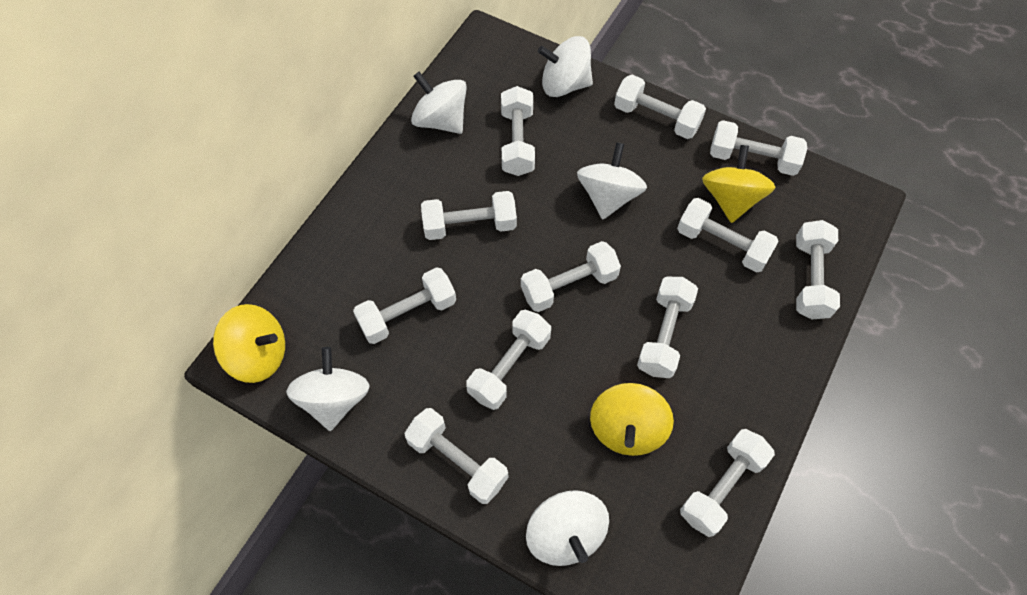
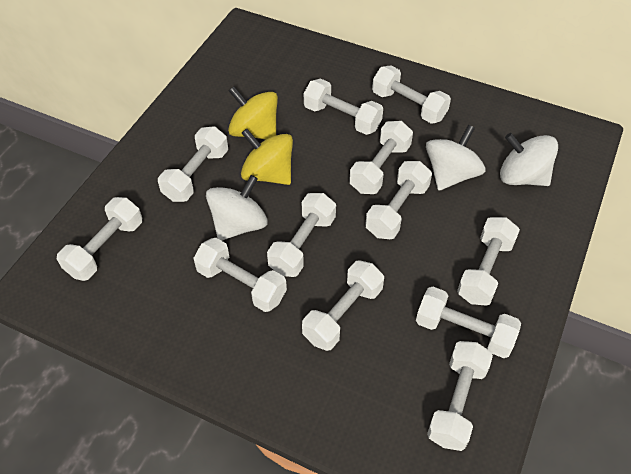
white spinning top: 5 -> 3
yellow spinning top: 3 -> 2

